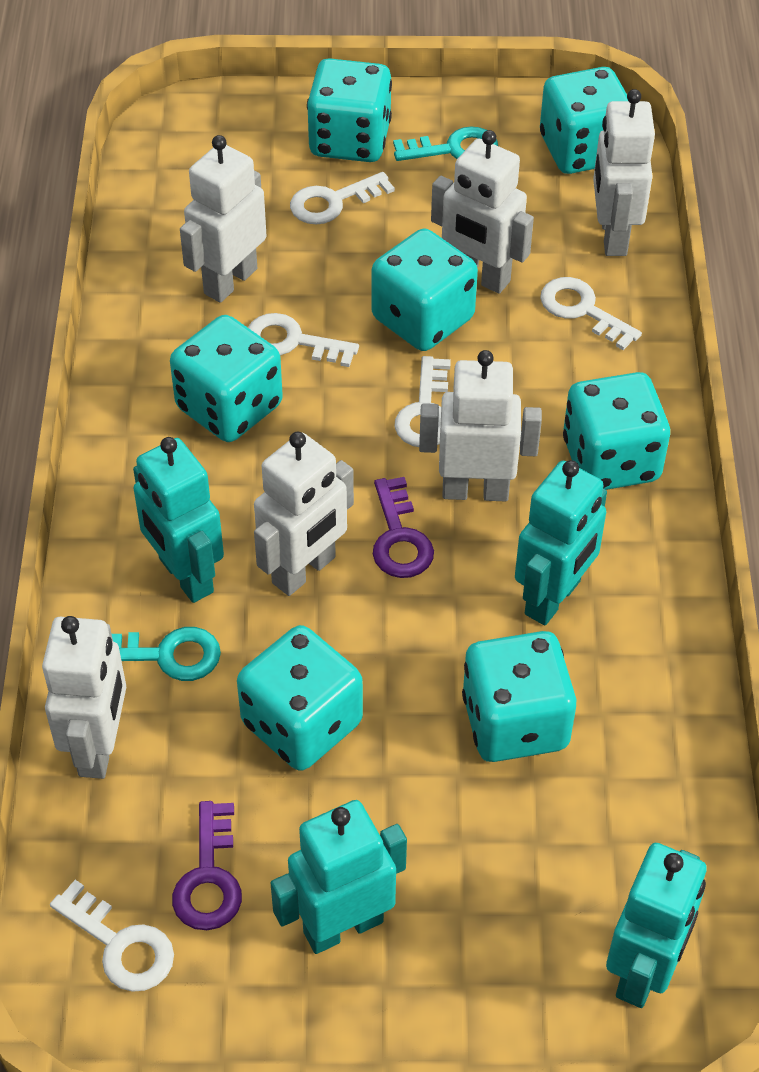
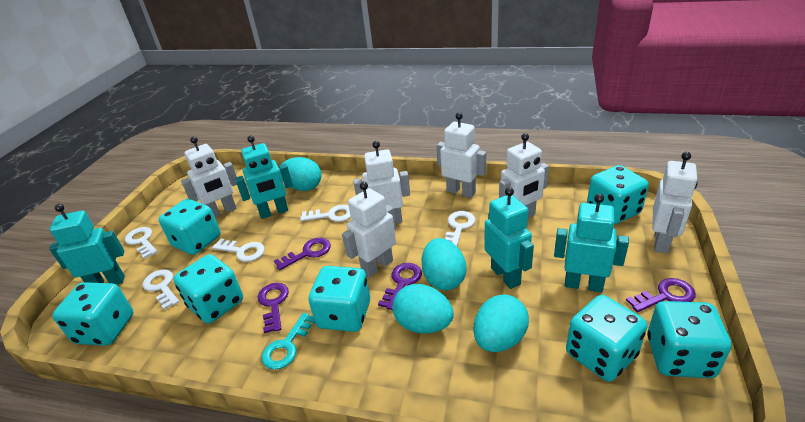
purple key: 2 -> 4
turquoise egg: 0 -> 4
turquoise key: 2 -> 1

